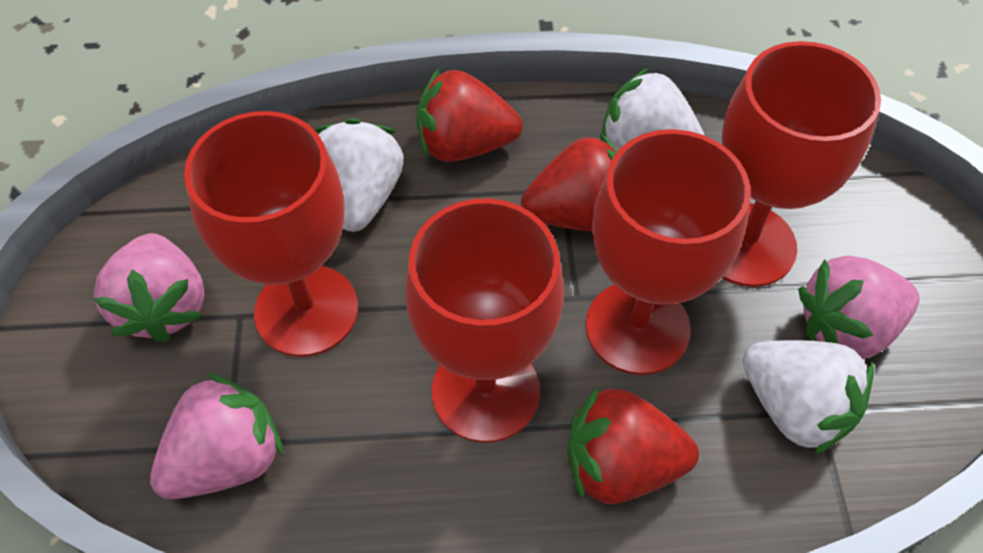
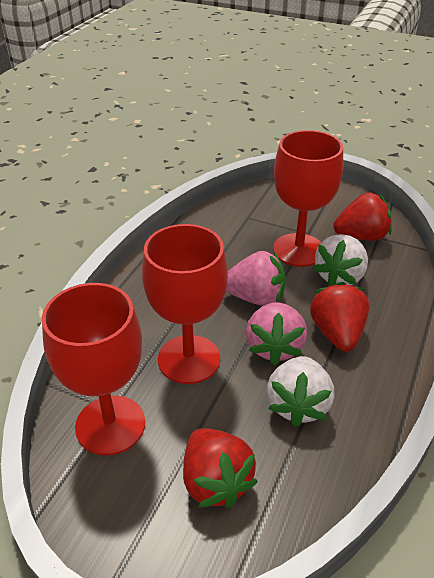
pink strawberry: 3 -> 2
red goblet: 4 -> 3
white strawberry: 3 -> 2

